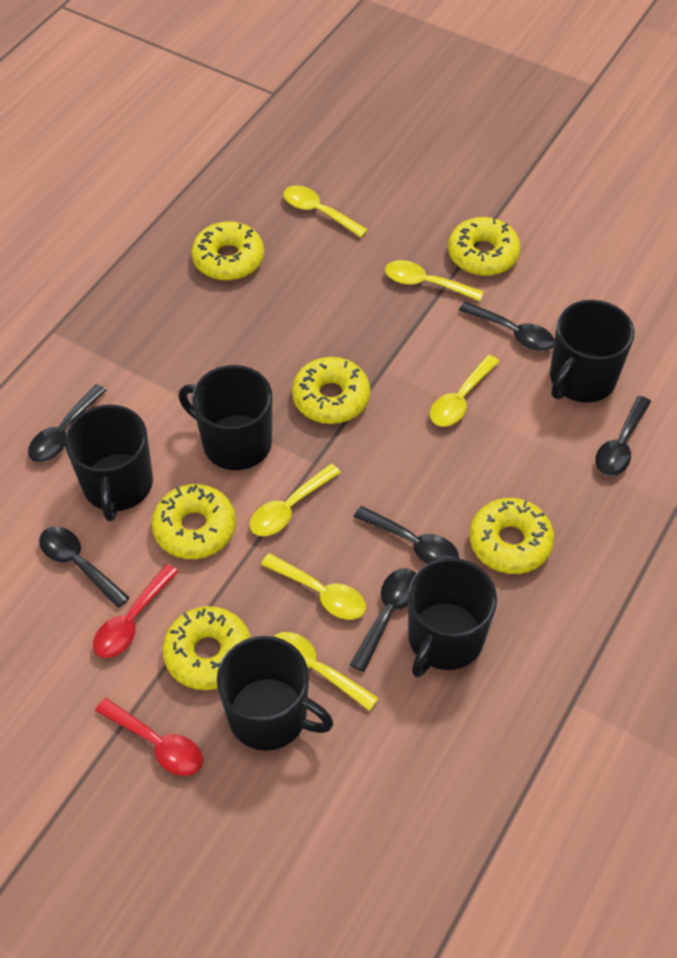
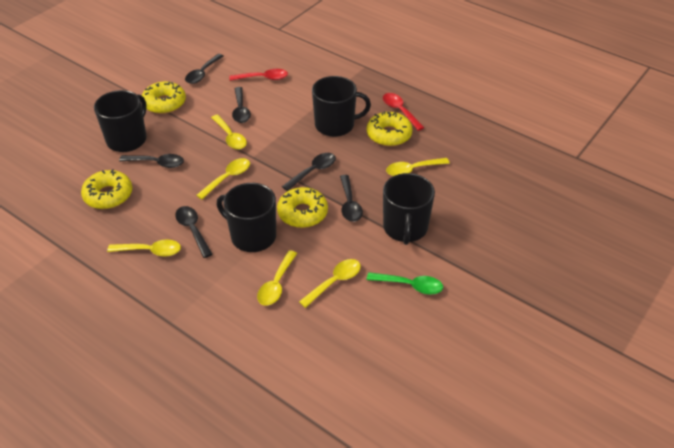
black mug: 5 -> 4
green spoon: 0 -> 1
yellow donut: 6 -> 4

